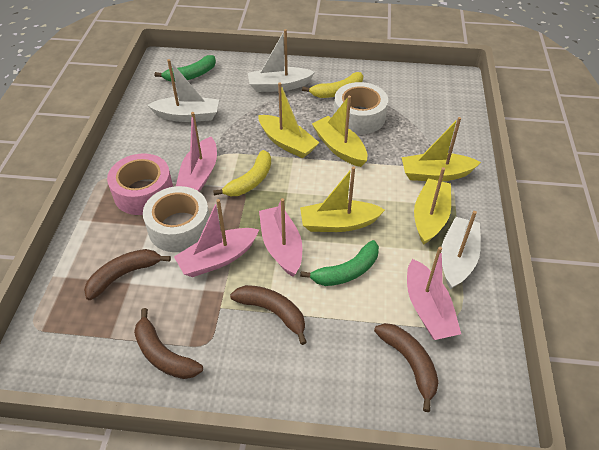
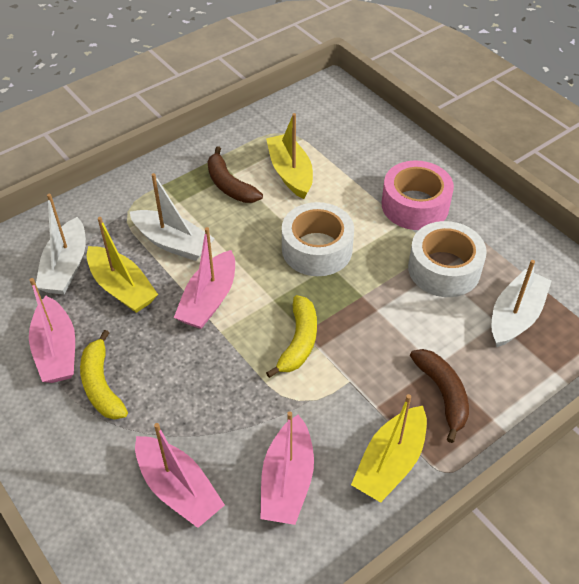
brown banana: 4 -> 2
green banana: 2 -> 0
yellow boat: 5 -> 3

